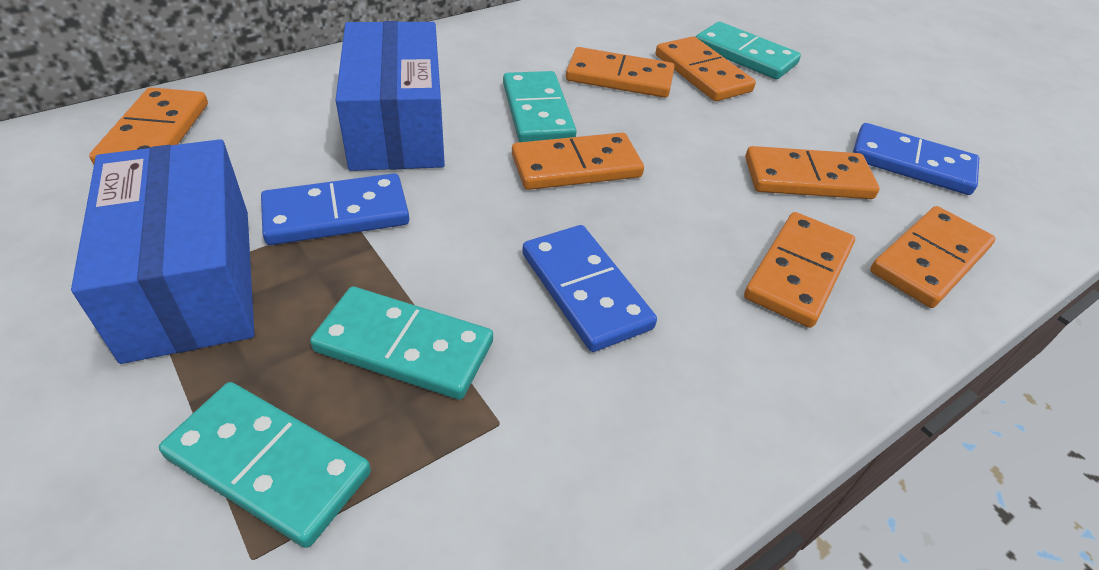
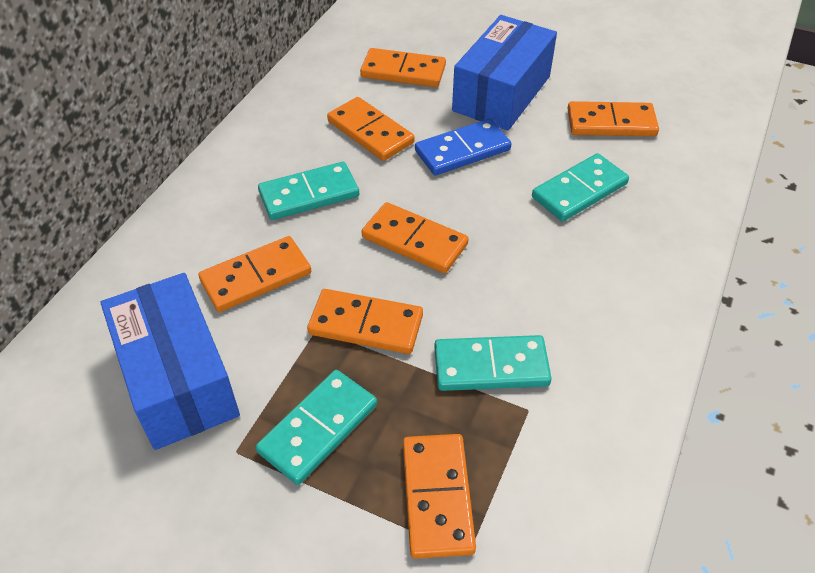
blue domino: 3 -> 1

